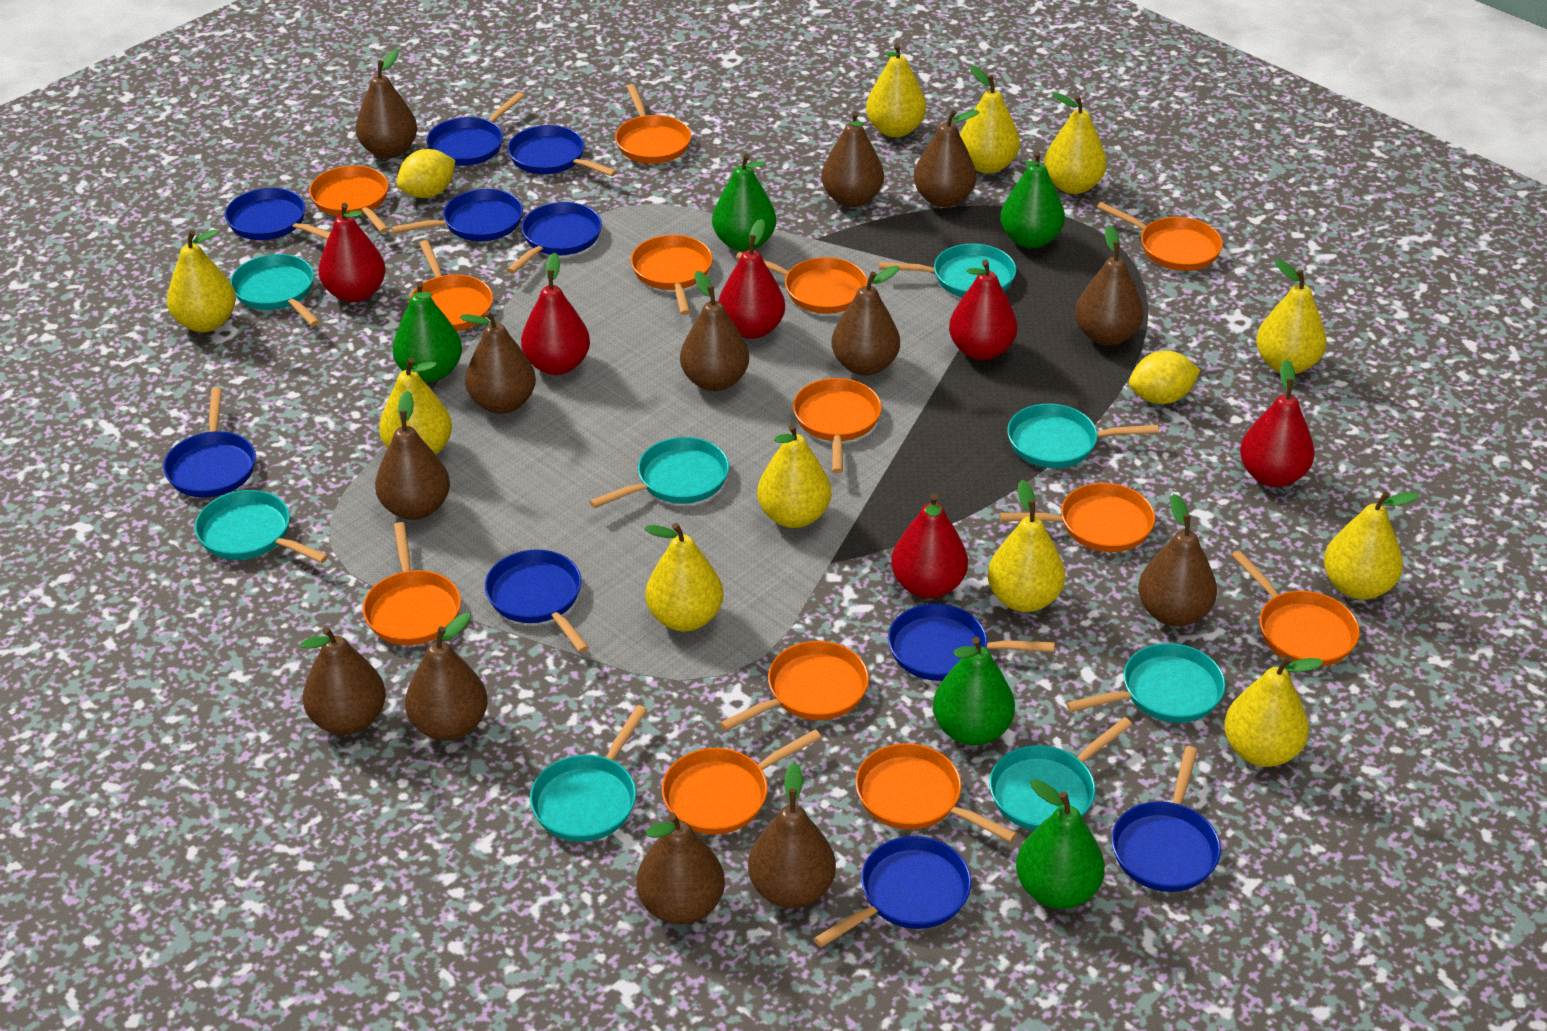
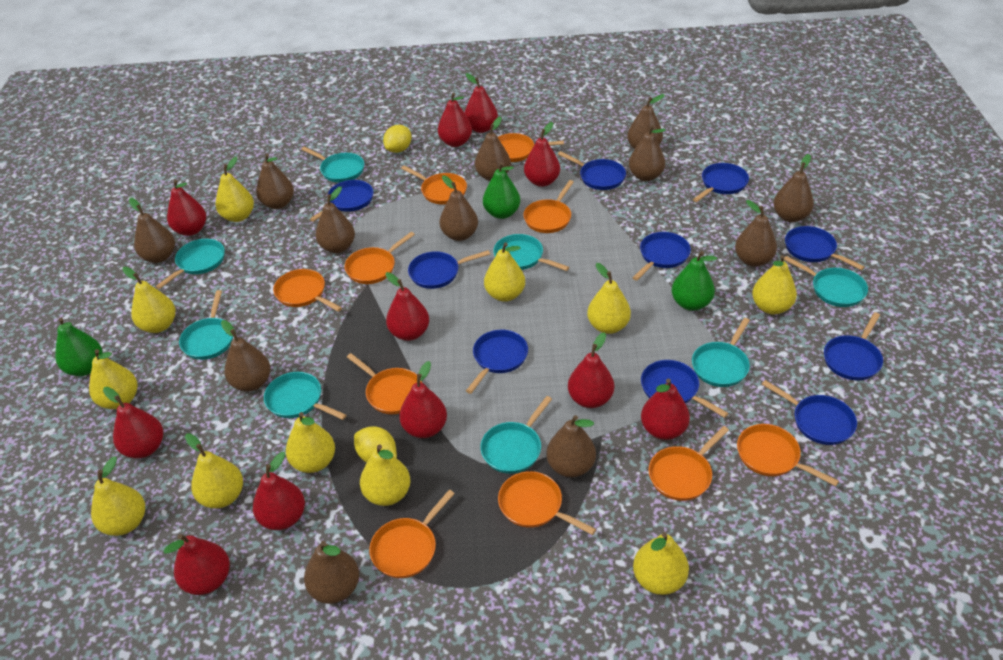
brown pear: 13 -> 12
green pear: 5 -> 3
orange pan: 13 -> 10
red pear: 6 -> 11

